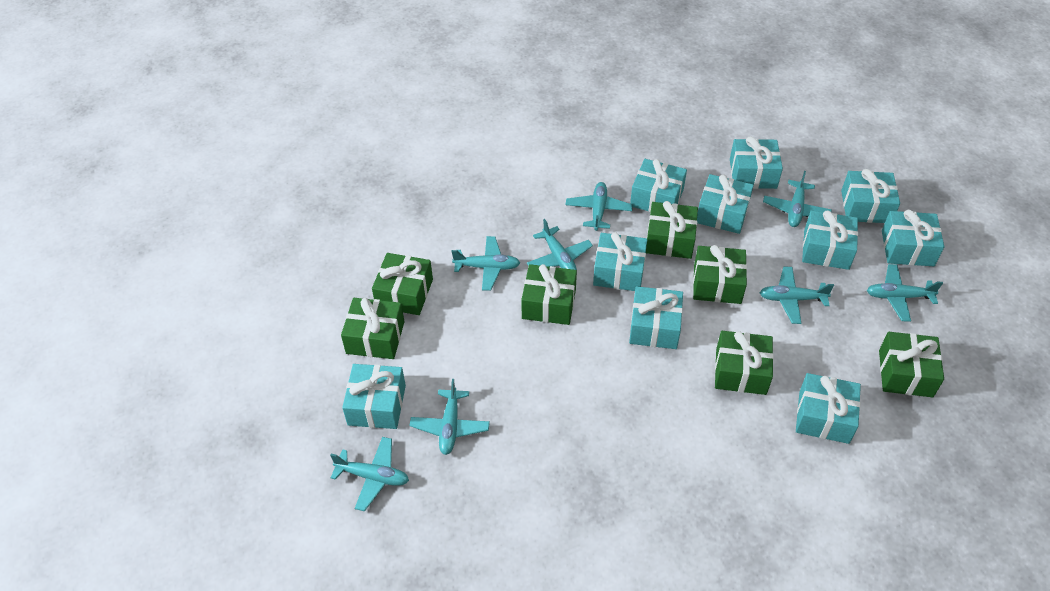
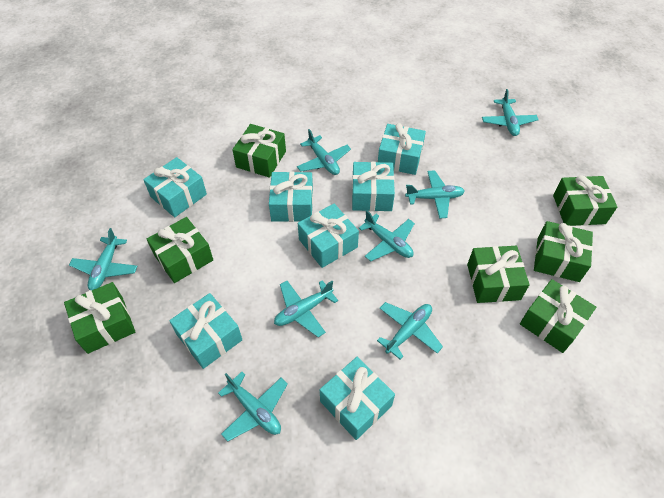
turquoise gift: 10 -> 7

